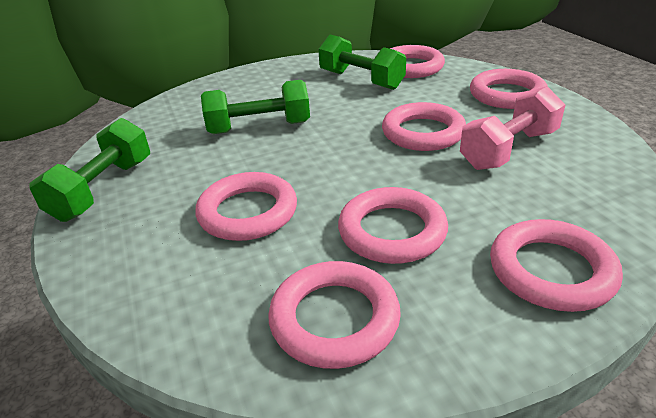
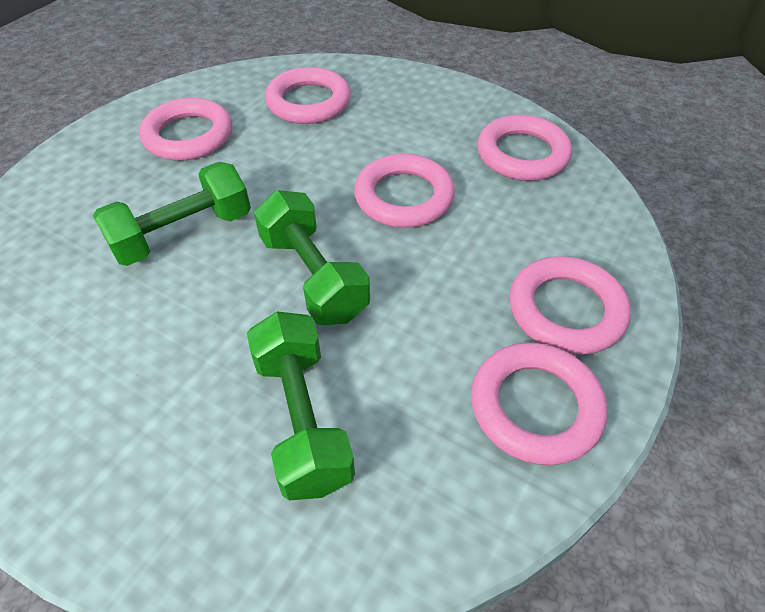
pink dumbbell: 1 -> 0
pink ring: 7 -> 6

